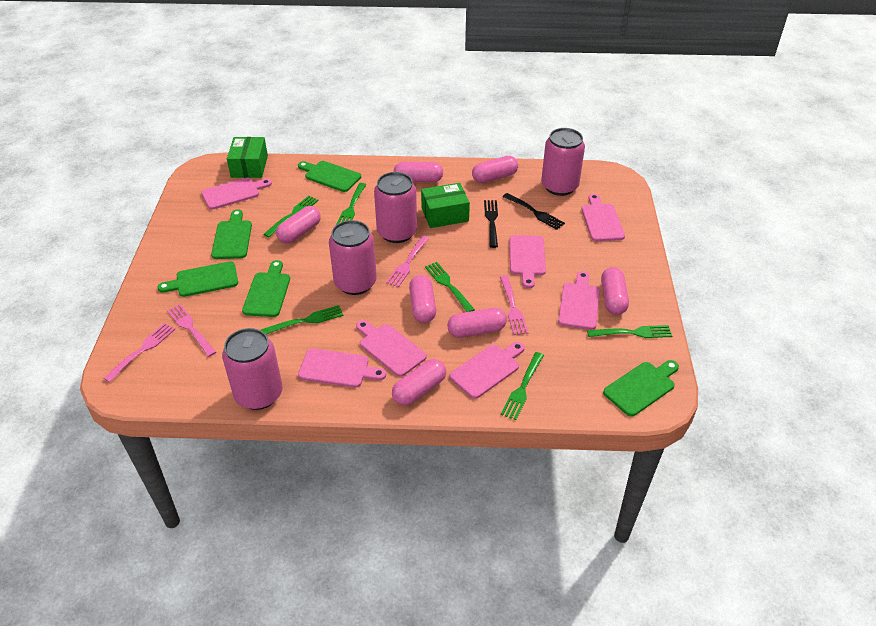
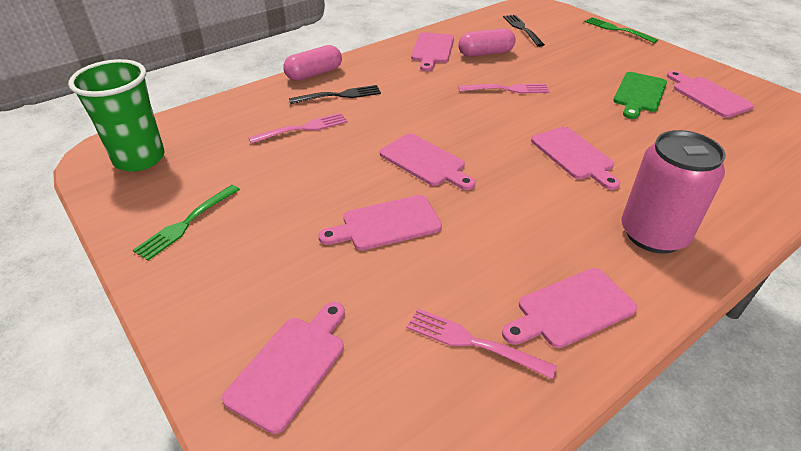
green box: 2 -> 0
green cup: 0 -> 1
green cutting board: 5 -> 1
green fork: 6 -> 2
pink can: 4 -> 1
pink capsule: 7 -> 2
pink fork: 4 -> 3

